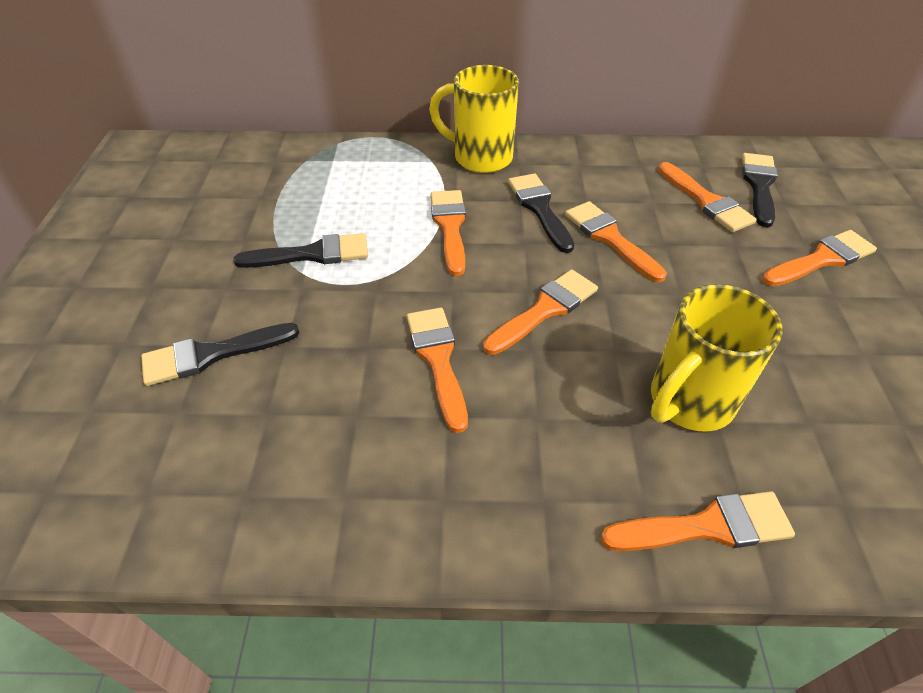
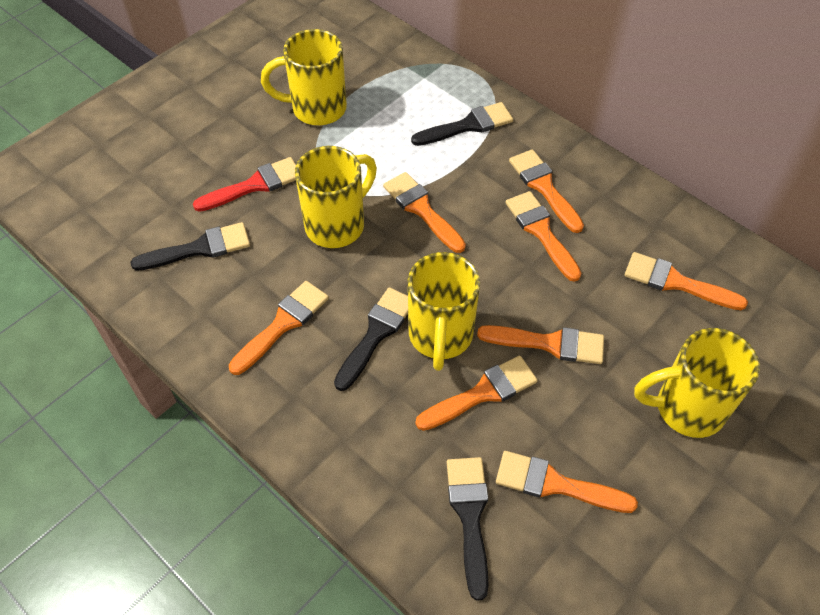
orange brush: 7 -> 8
red brush: 0 -> 1
yellow mug: 2 -> 4

